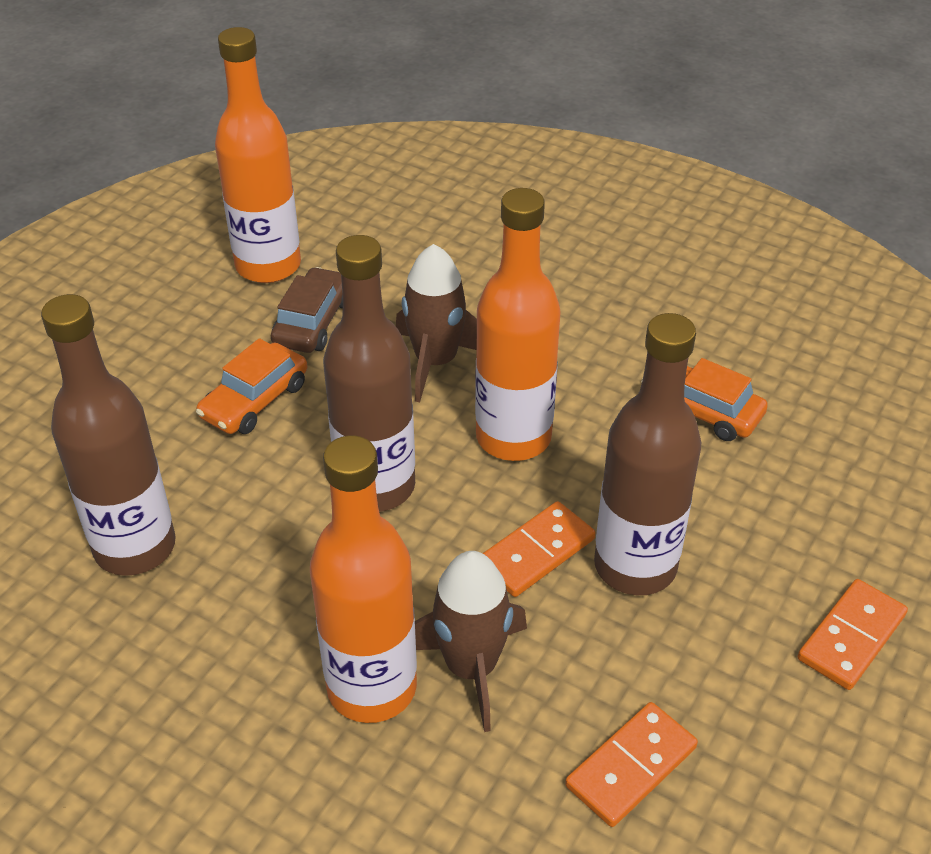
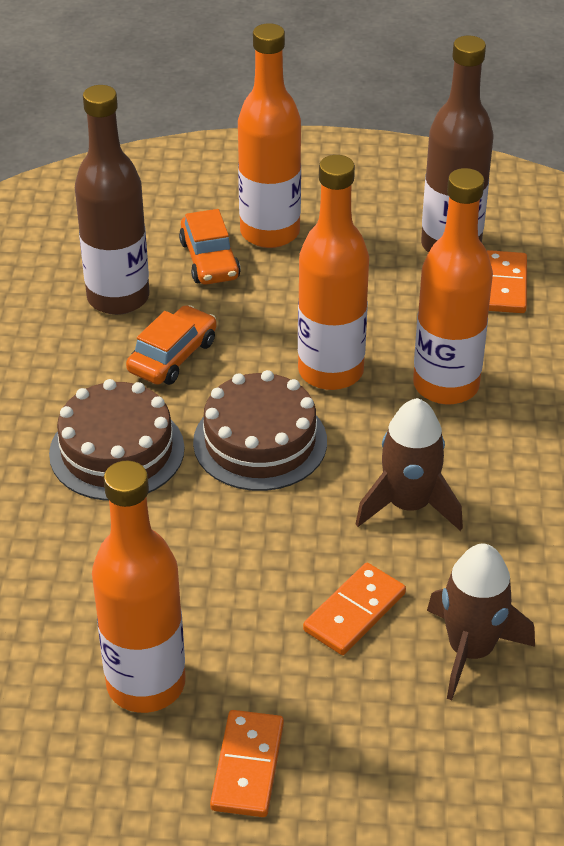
brown bottle: 3 -> 2
brown cake: 0 -> 2
brown car: 1 -> 0
orange bottle: 3 -> 4

